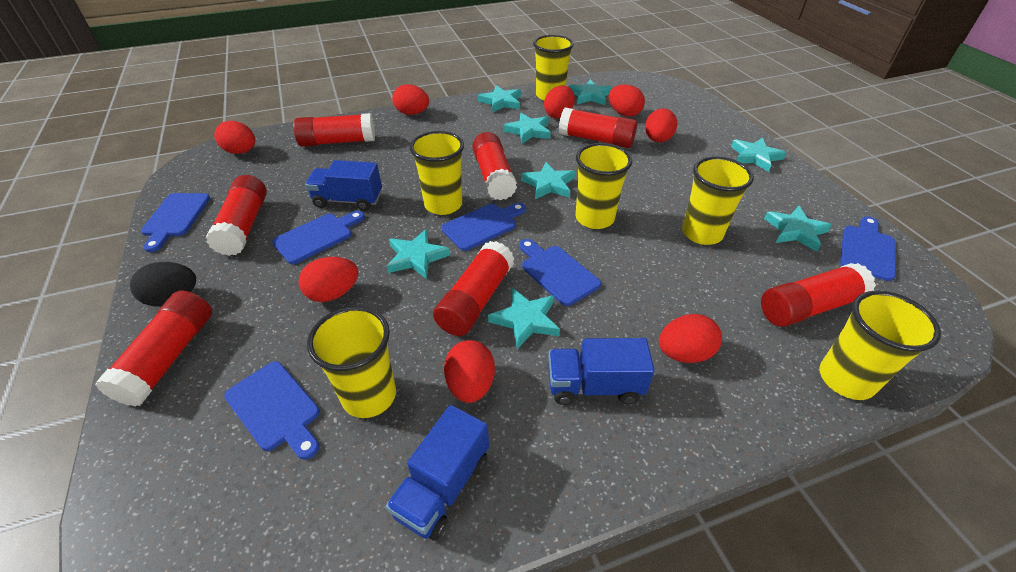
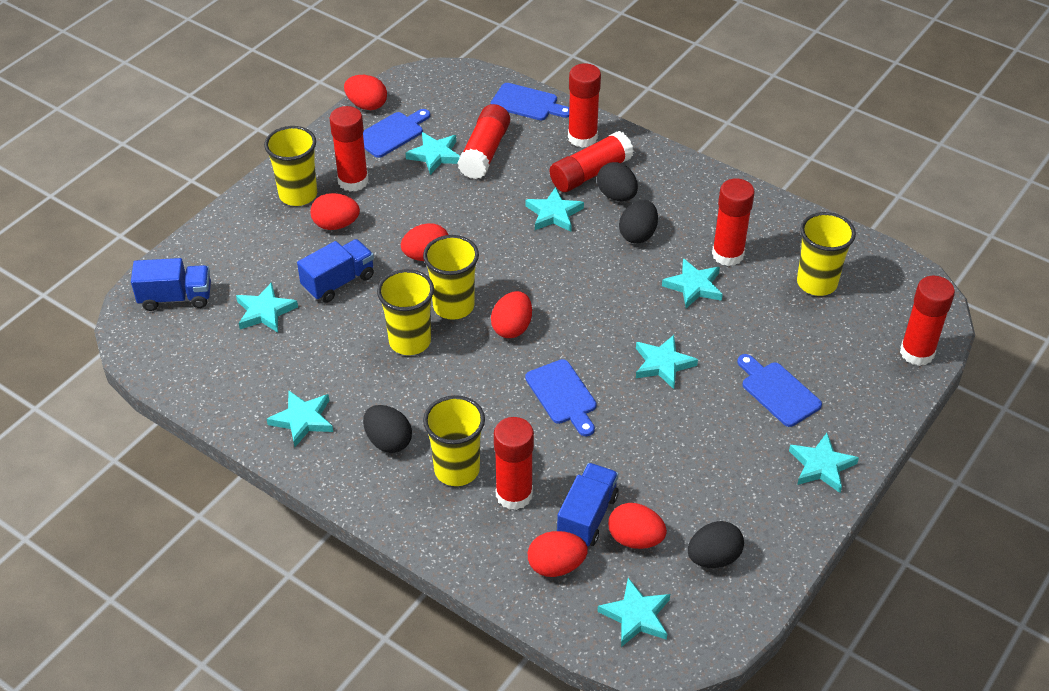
black egg: 1 -> 4
blue cutting board: 6 -> 4
red egg: 8 -> 6
yellow cup: 6 -> 5

